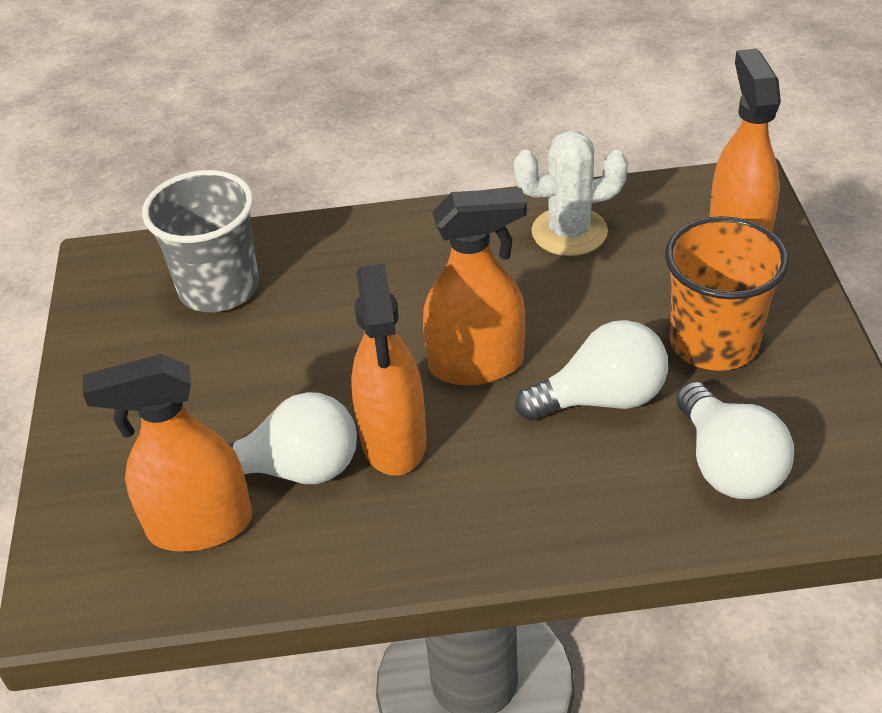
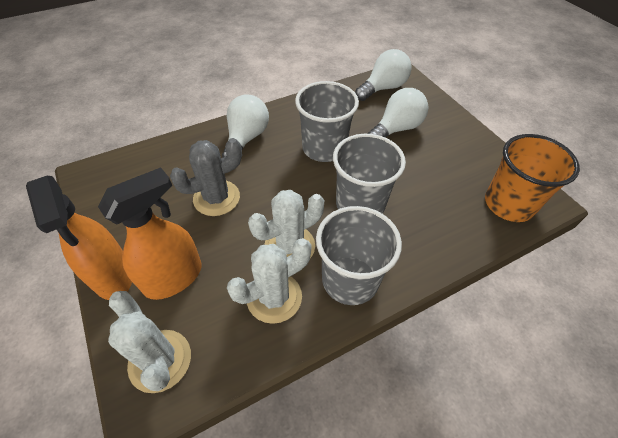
grey cactus: 0 -> 1
grey cup: 1 -> 3
orange spray bottle: 4 -> 2
white cactus: 1 -> 3

